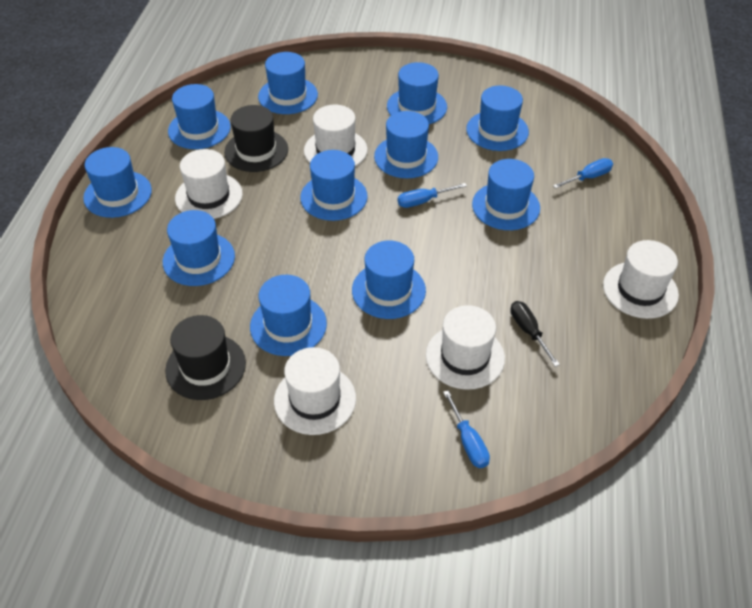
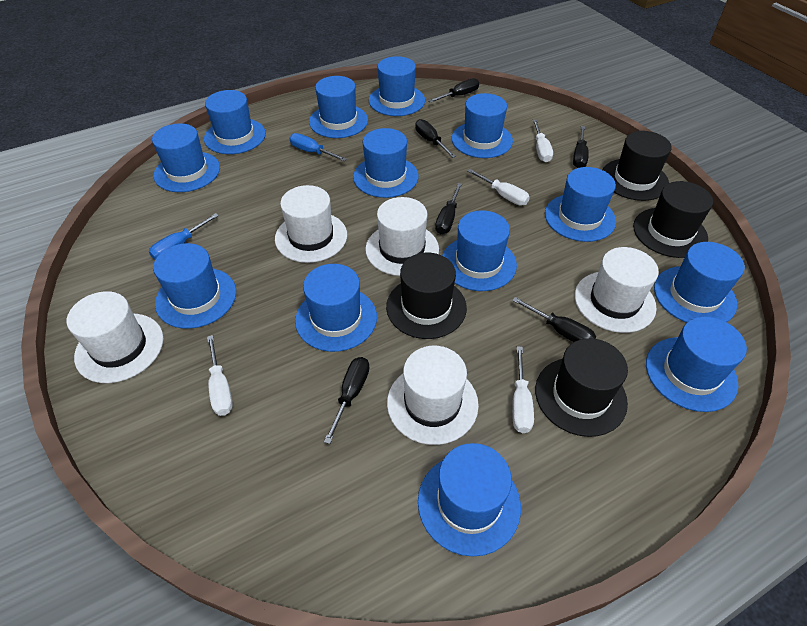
black hat: 2 -> 4
black screwdriver: 1 -> 6
blue hat: 11 -> 13
blue screwdriver: 3 -> 2
white screwdriver: 0 -> 4

